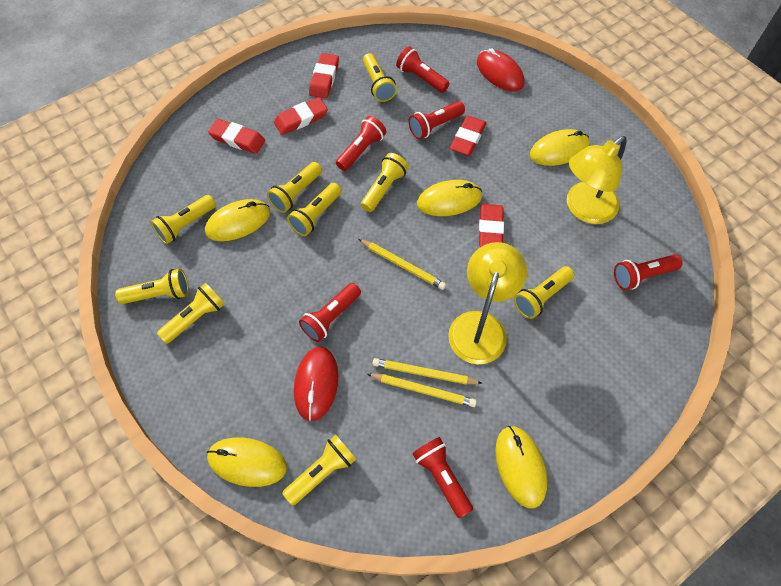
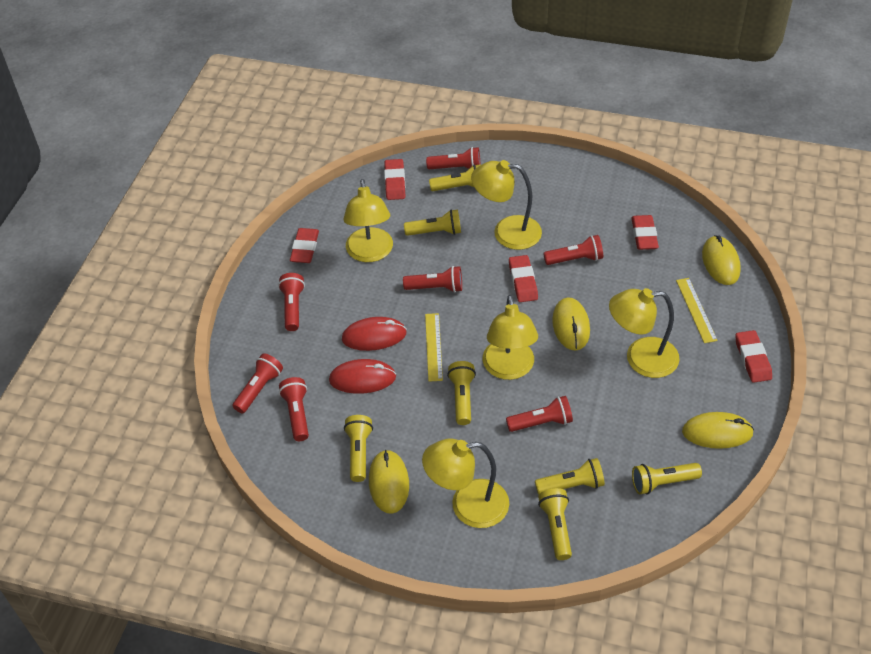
red flashlight: 6 -> 7
yellow flashlight: 9 -> 7
yellow lamp: 2 -> 5
yellow mouse: 5 -> 4
yellow pencil: 3 -> 0
yellow ruler: 0 -> 2

